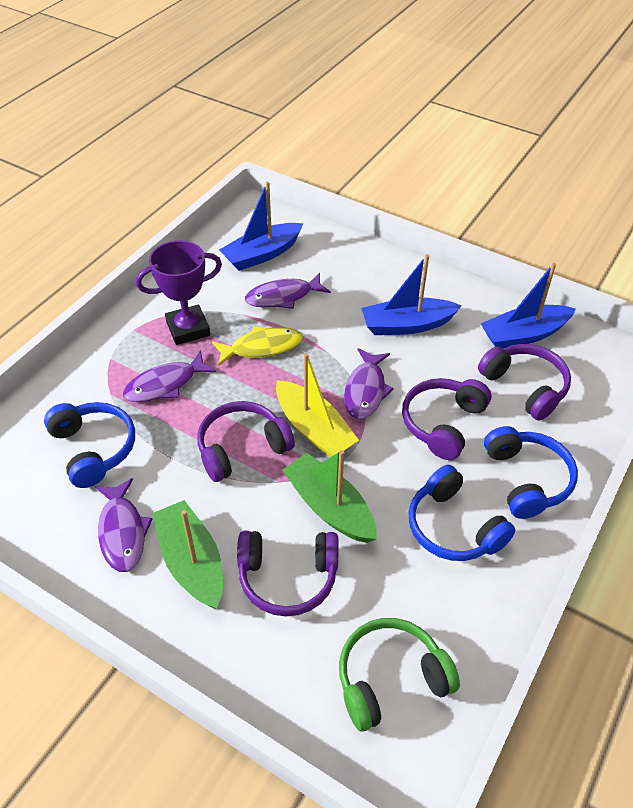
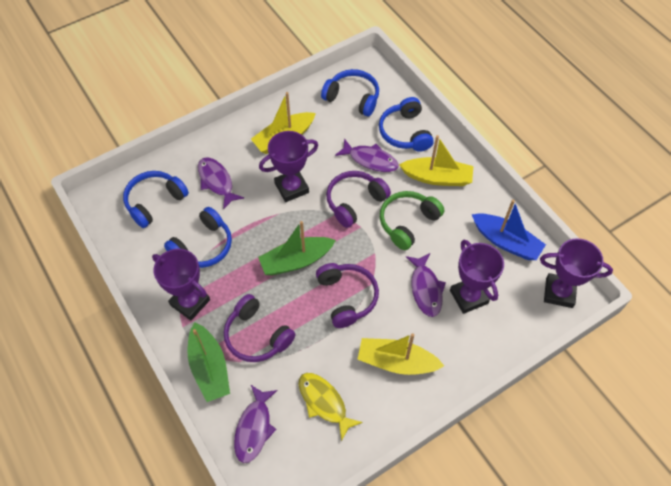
blue boat: 3 -> 1
blue headphones: 3 -> 4
purple headphones: 4 -> 3
purple trophy: 1 -> 4
yellow boat: 1 -> 3

